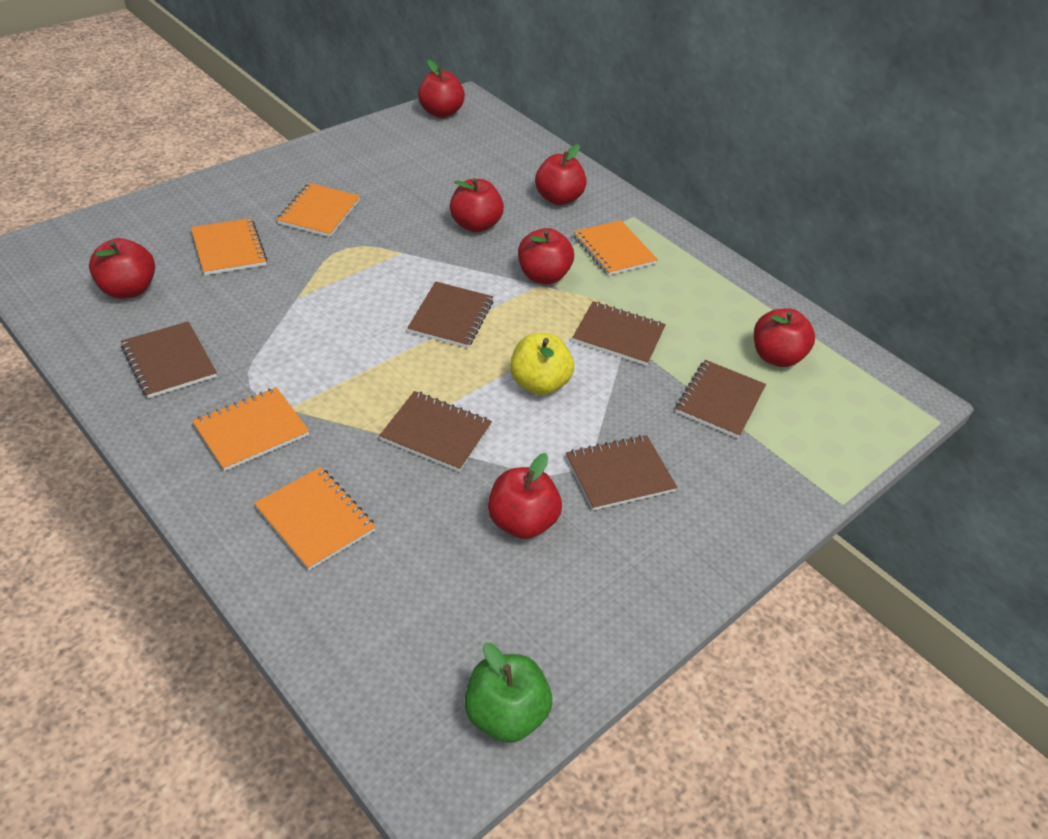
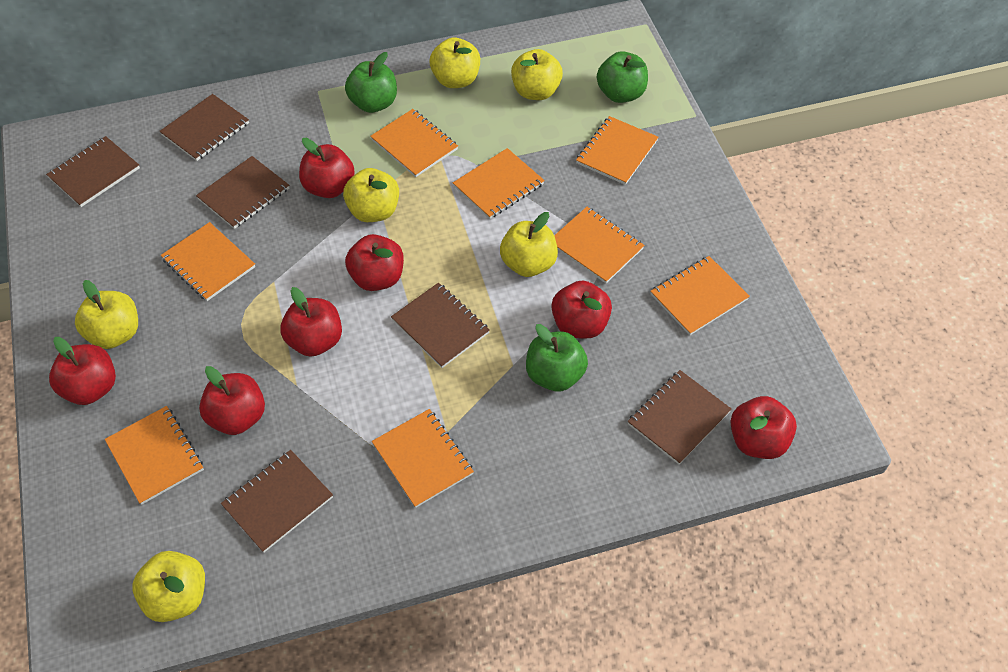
green apple: 1 -> 3
orange notebook: 5 -> 8
yellow apple: 1 -> 6

